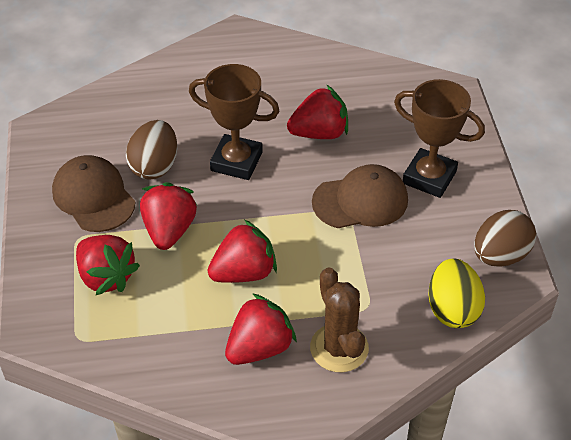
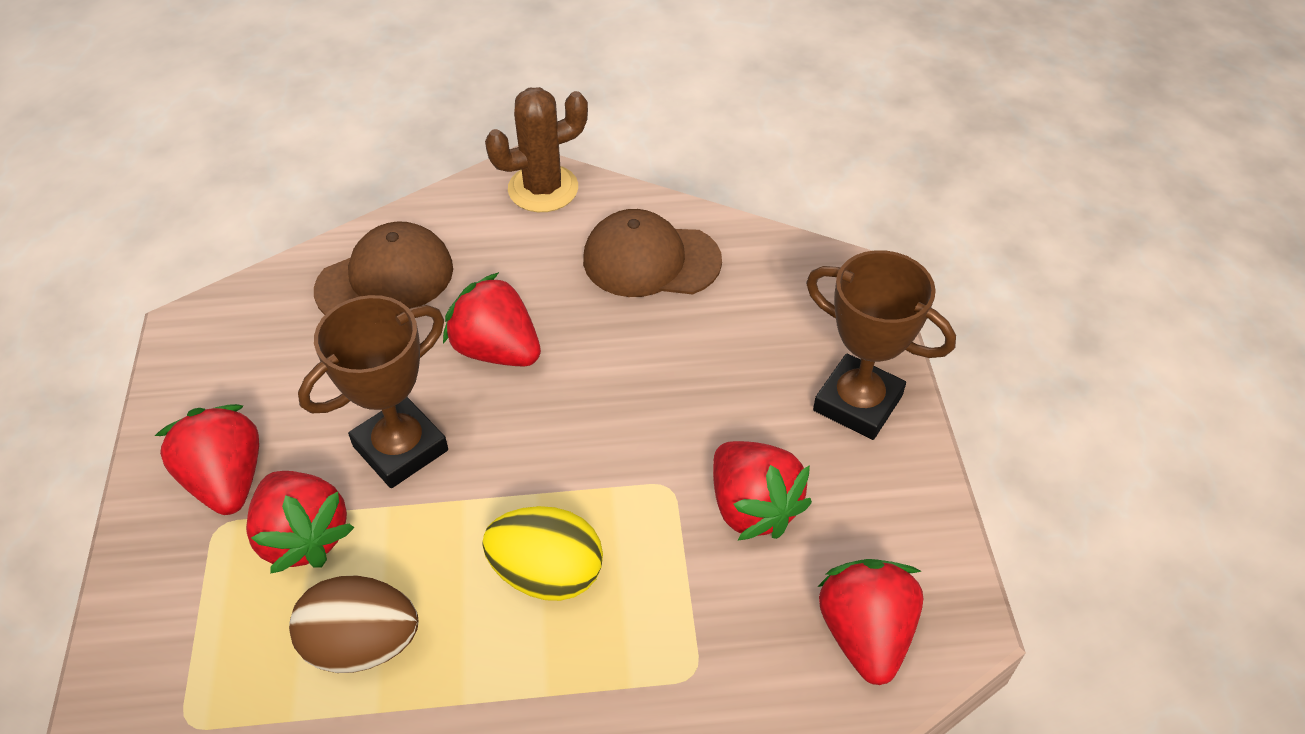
brown egg: 2 -> 1

